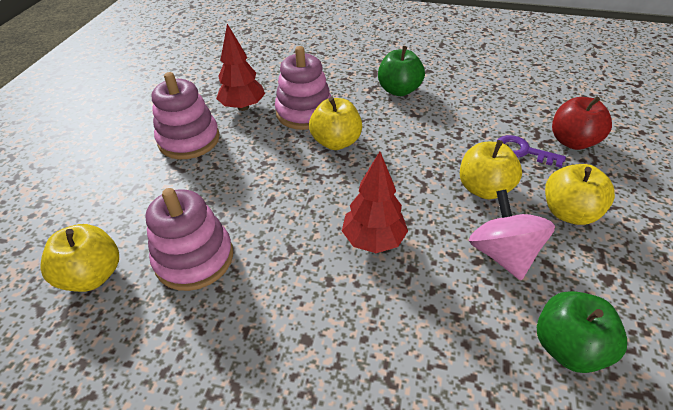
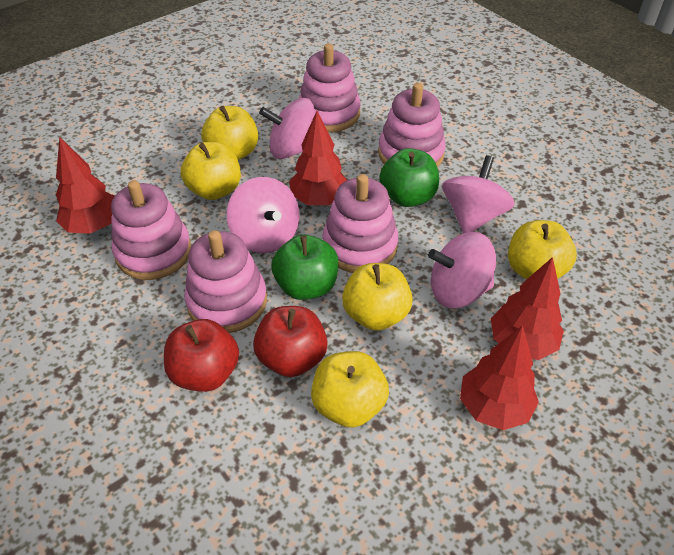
pink spinning top: 1 -> 4
pink stacking toy: 3 -> 5
purple key: 1 -> 0
red apple: 1 -> 2
red tree: 2 -> 4
yellow apple: 4 -> 5

